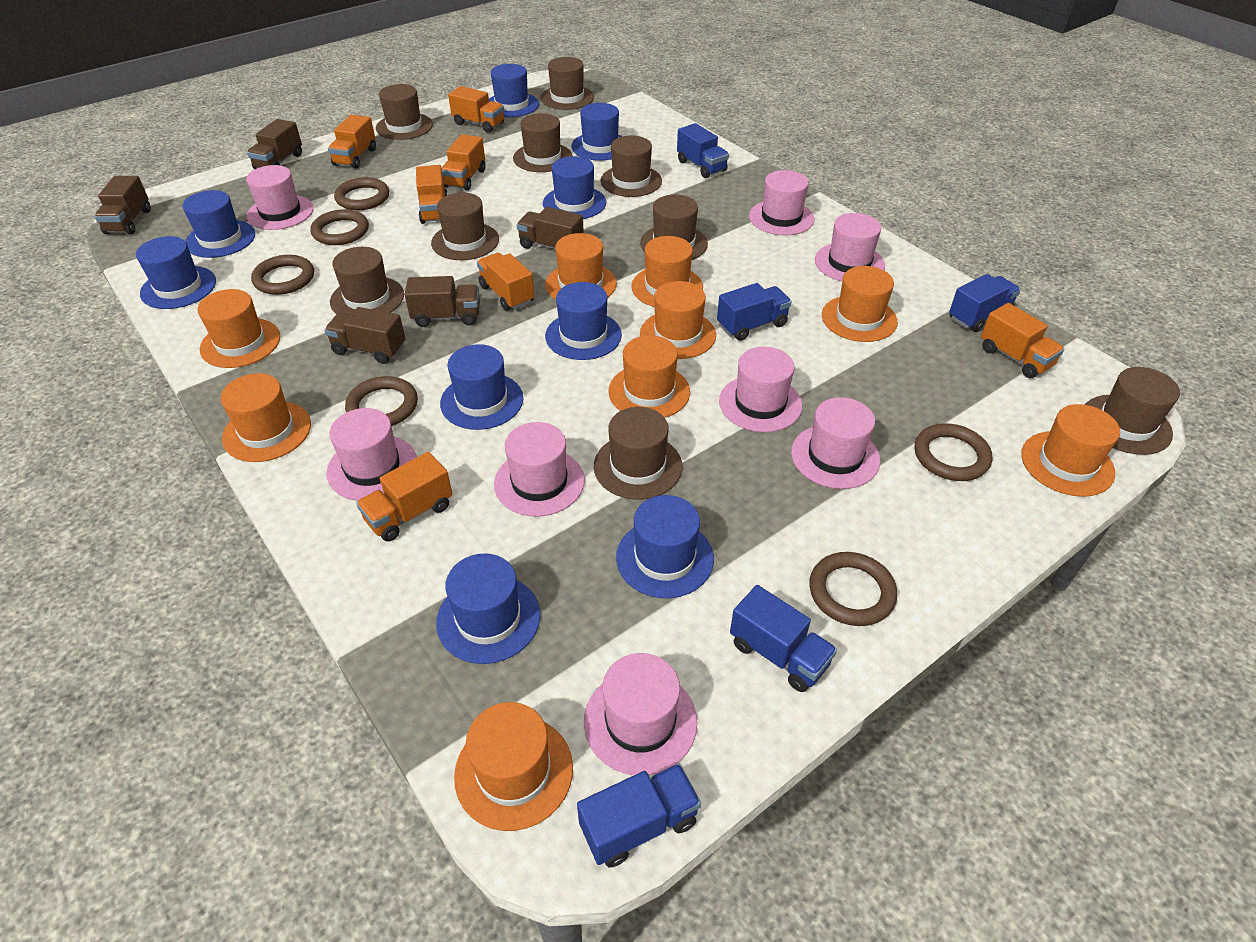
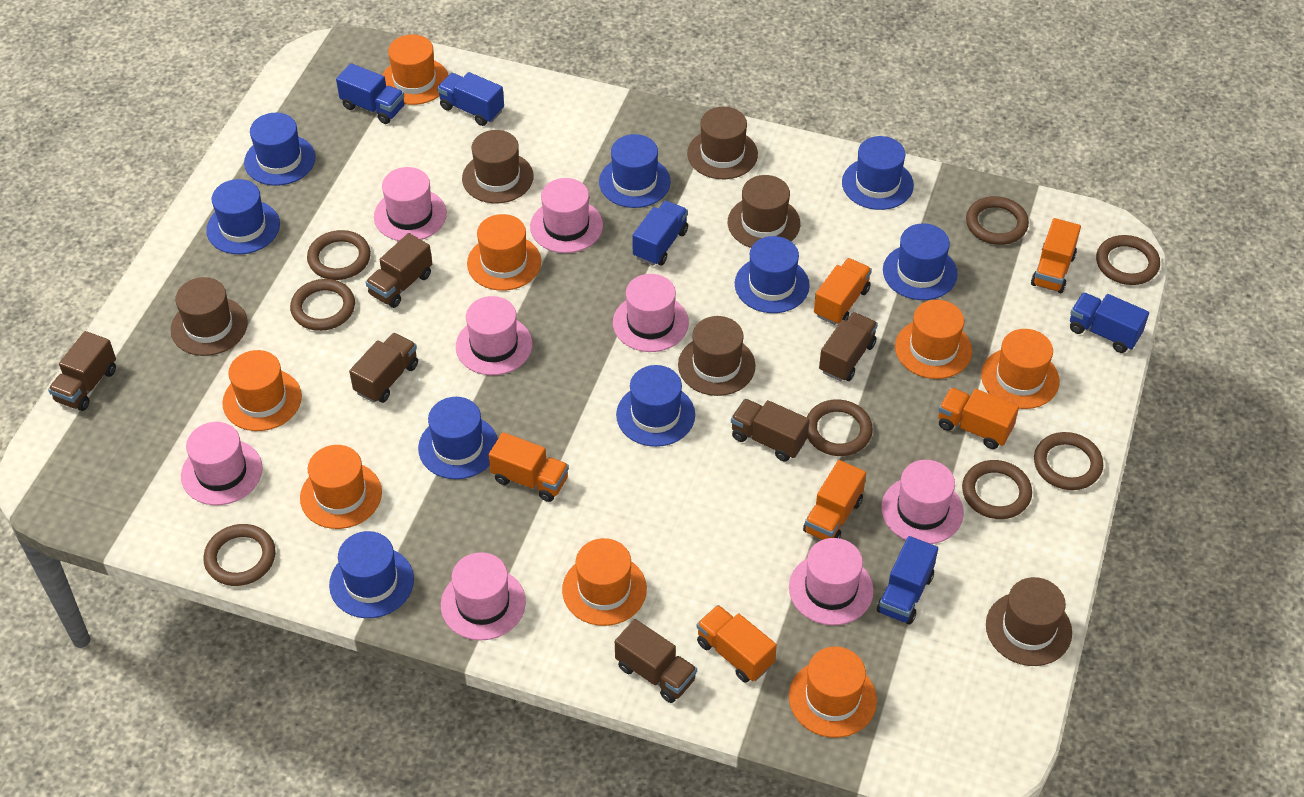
brown hat: 9 -> 6
brown ring: 6 -> 8
brown truck: 5 -> 6
orange hat: 9 -> 8
orange truck: 7 -> 6

